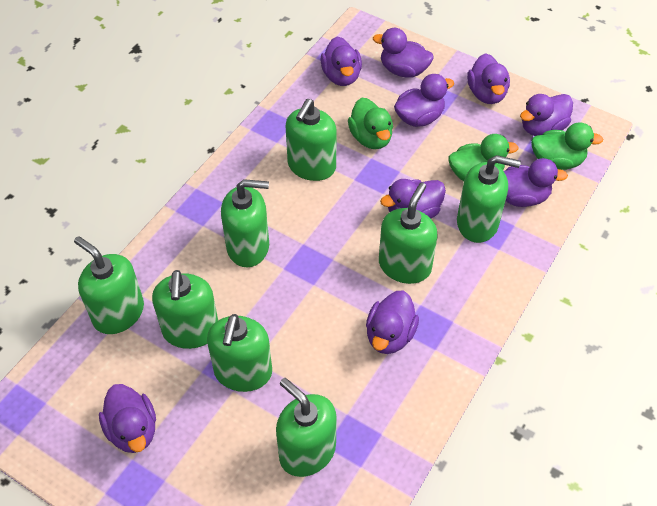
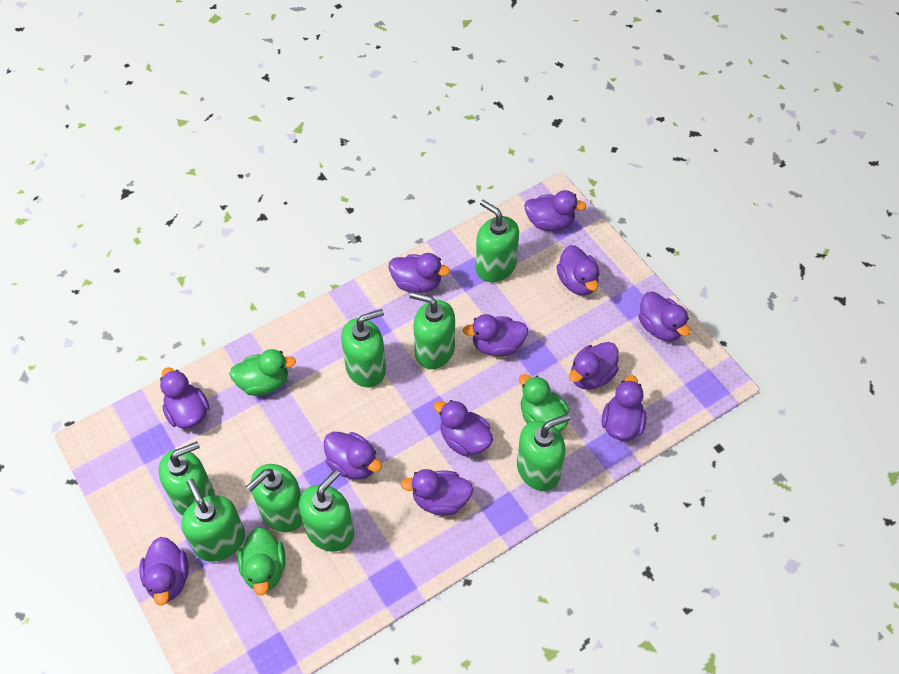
purple duck: 9 -> 12

